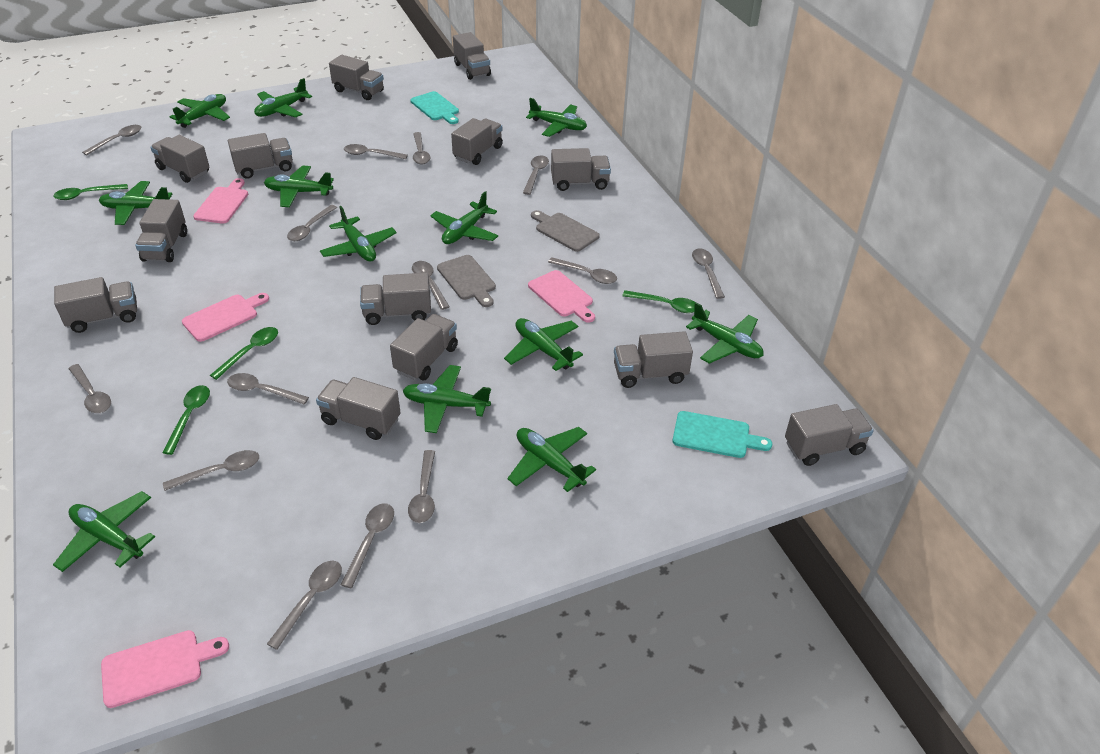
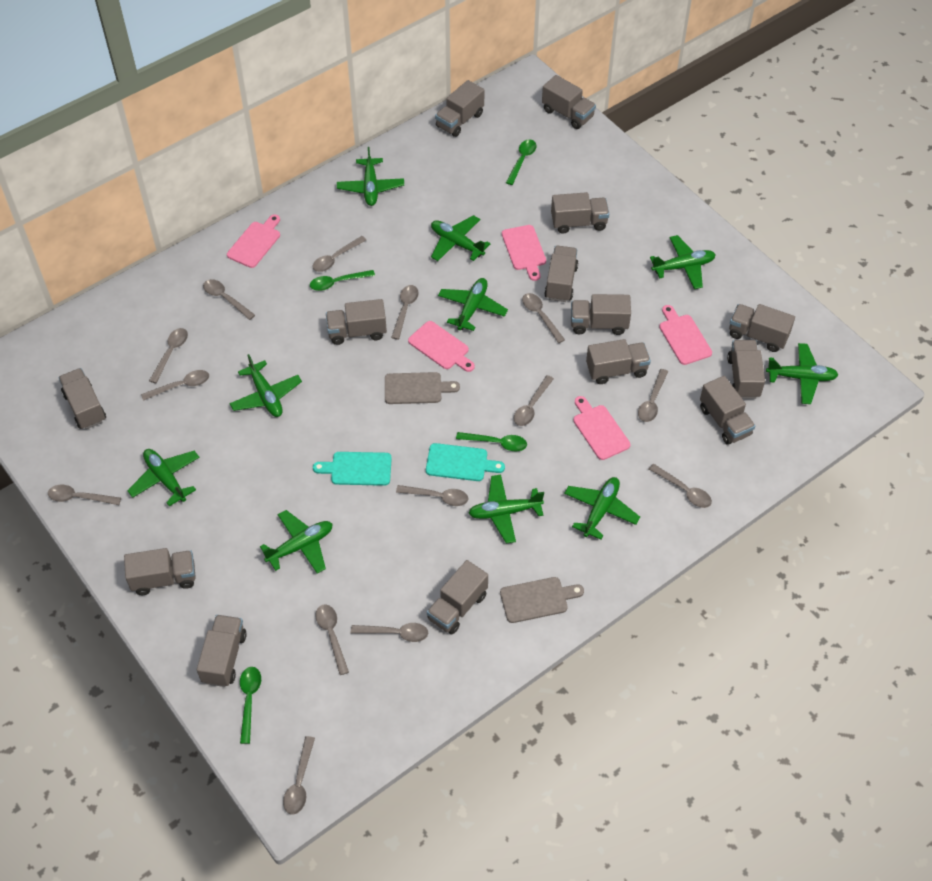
green plane: 12 -> 10
grey truck: 13 -> 14
pink cutting board: 4 -> 5

